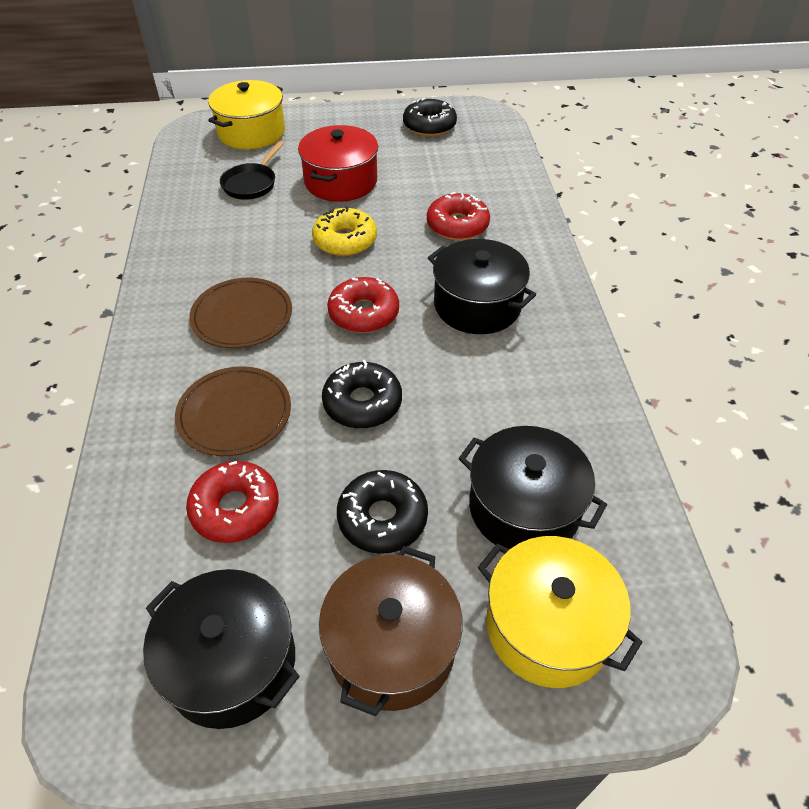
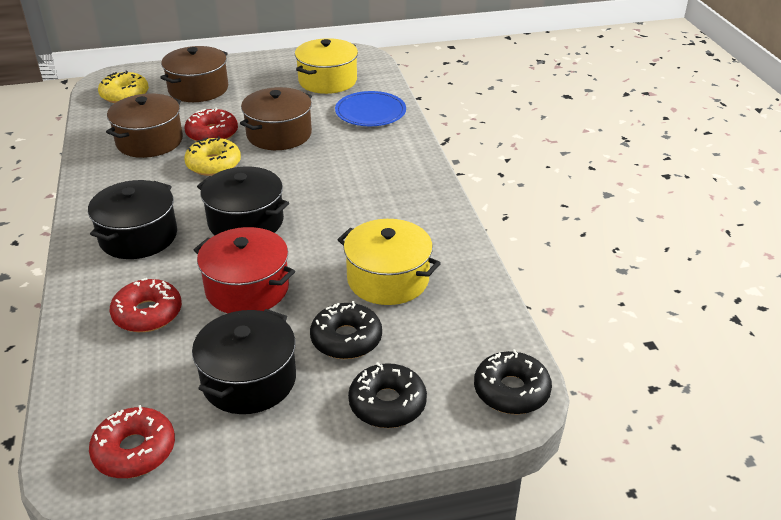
black pan: 1 -> 0
blue plate: 0 -> 1
brown plate: 2 -> 0
brown pot: 1 -> 3
yellow donut: 1 -> 2

